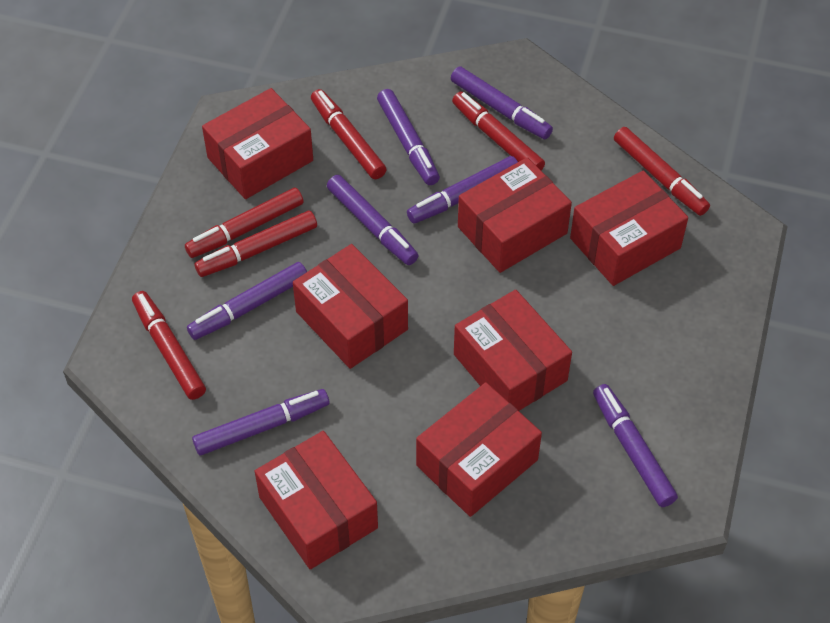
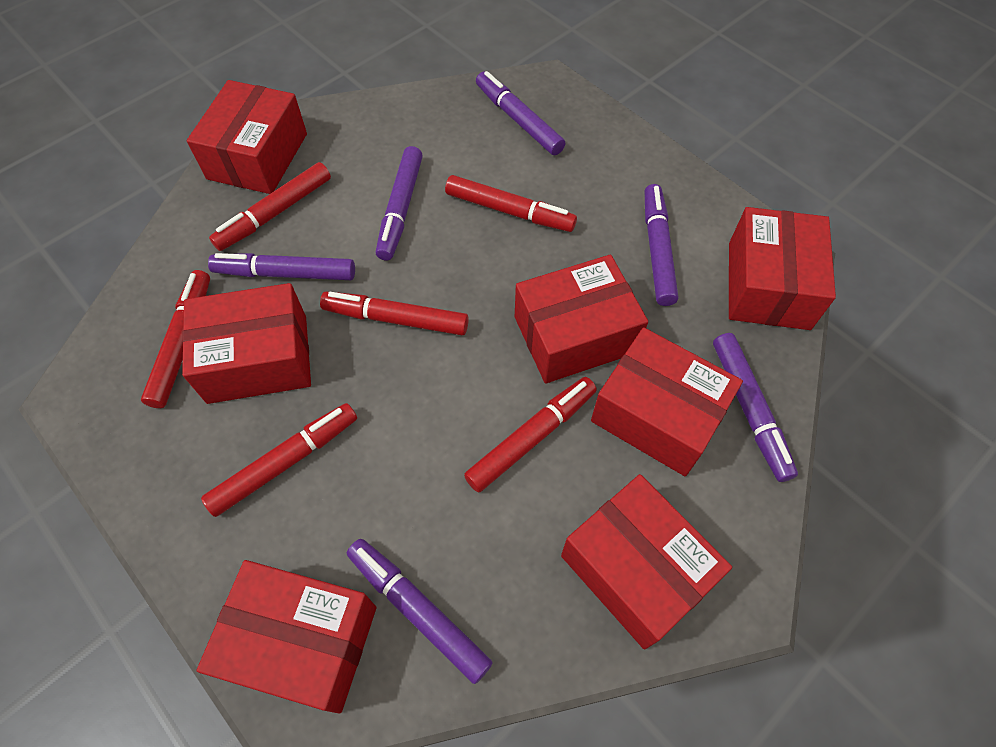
purple marker: 7 -> 6

